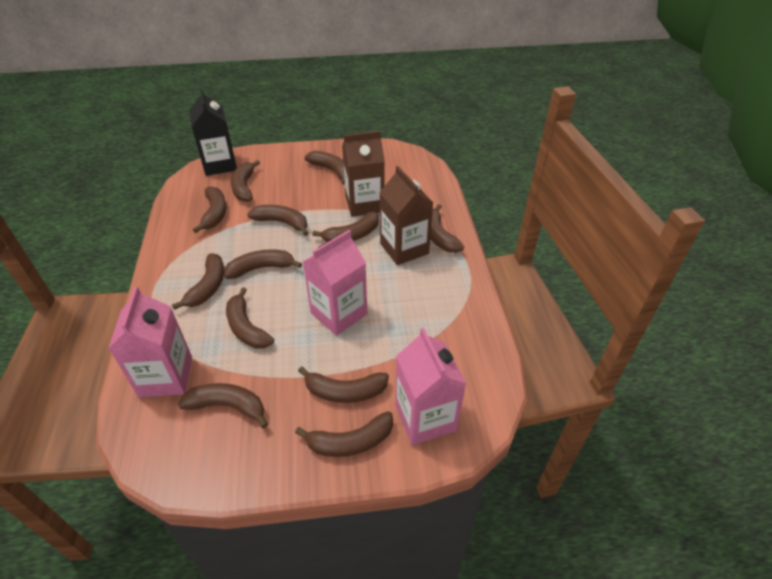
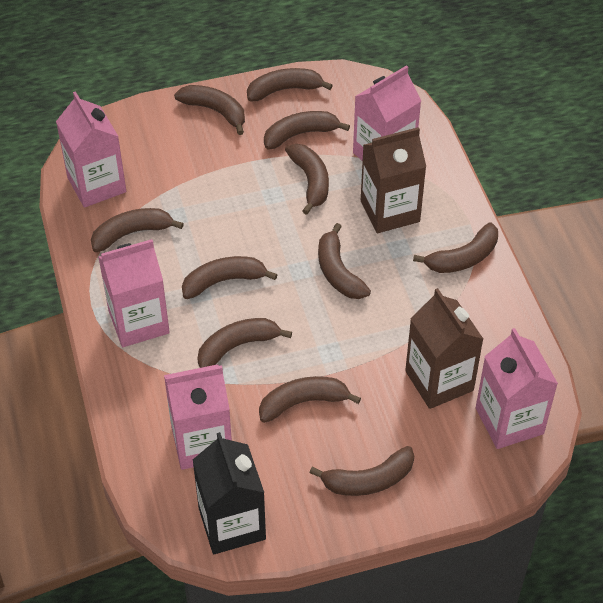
brown banana: 12 -> 11
pink carton: 3 -> 5

